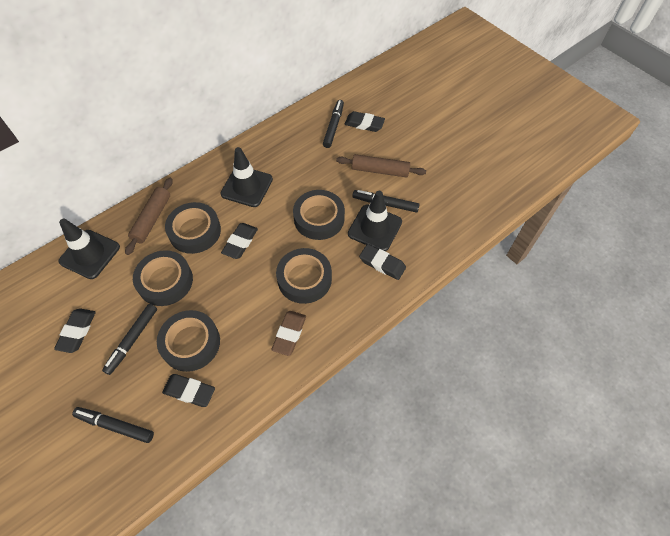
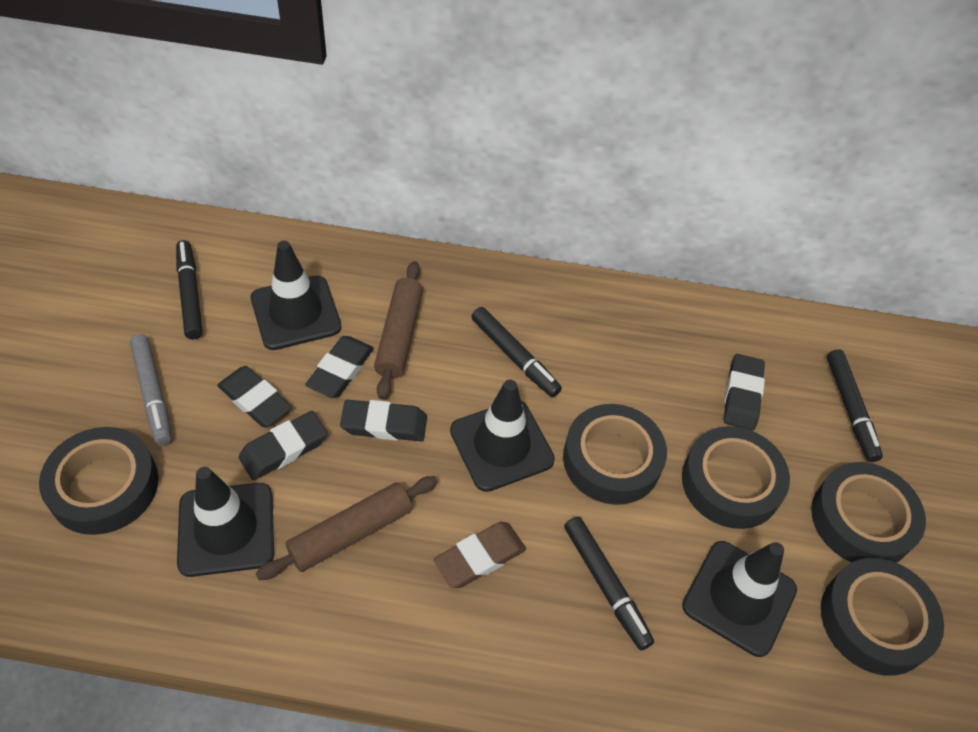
black traffic cone: 3 -> 4
grey marker: 0 -> 1

